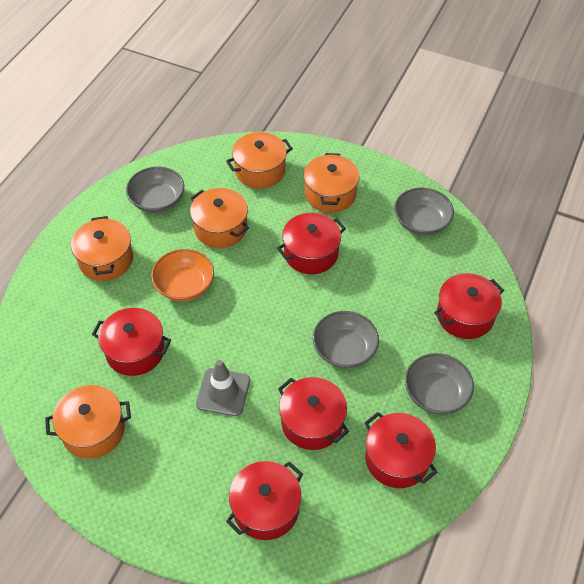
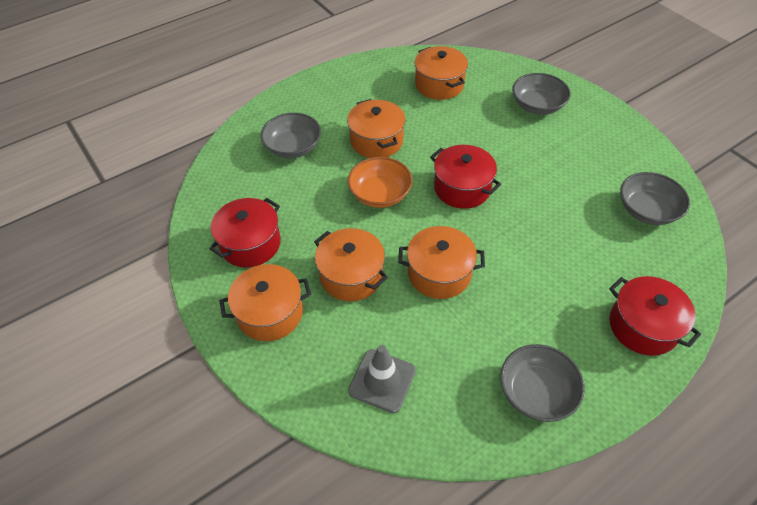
red pot: 6 -> 3

